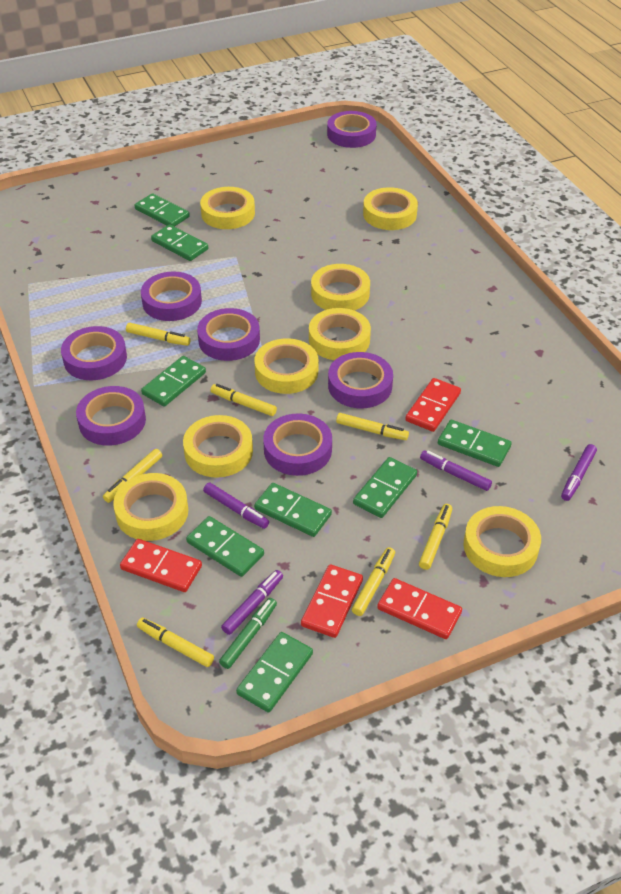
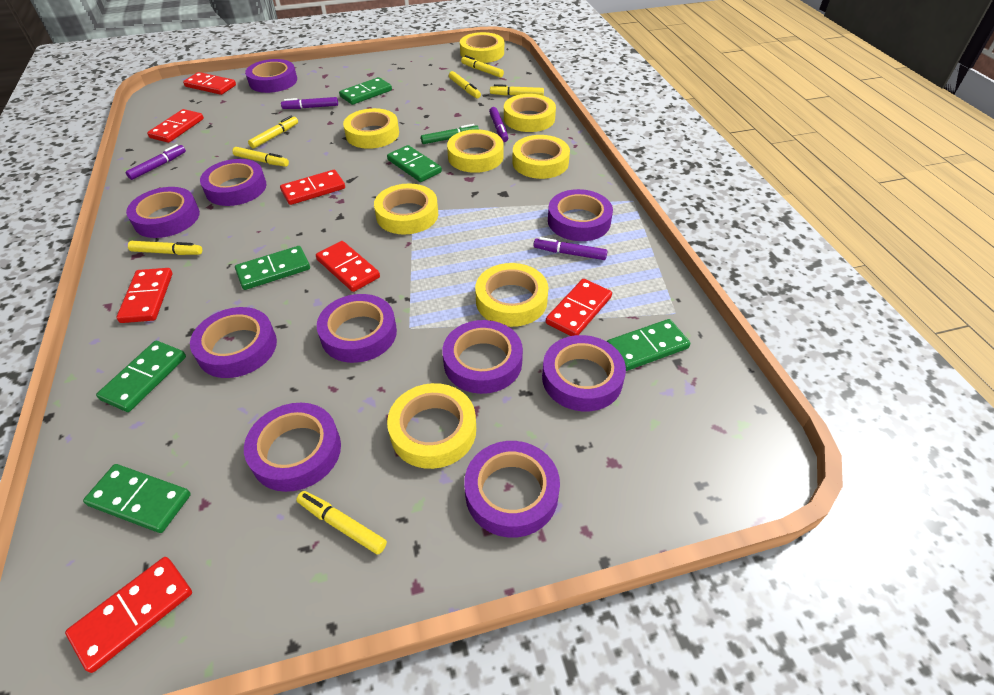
green domino: 8 -> 6
purple tape: 7 -> 10
red domino: 4 -> 7

